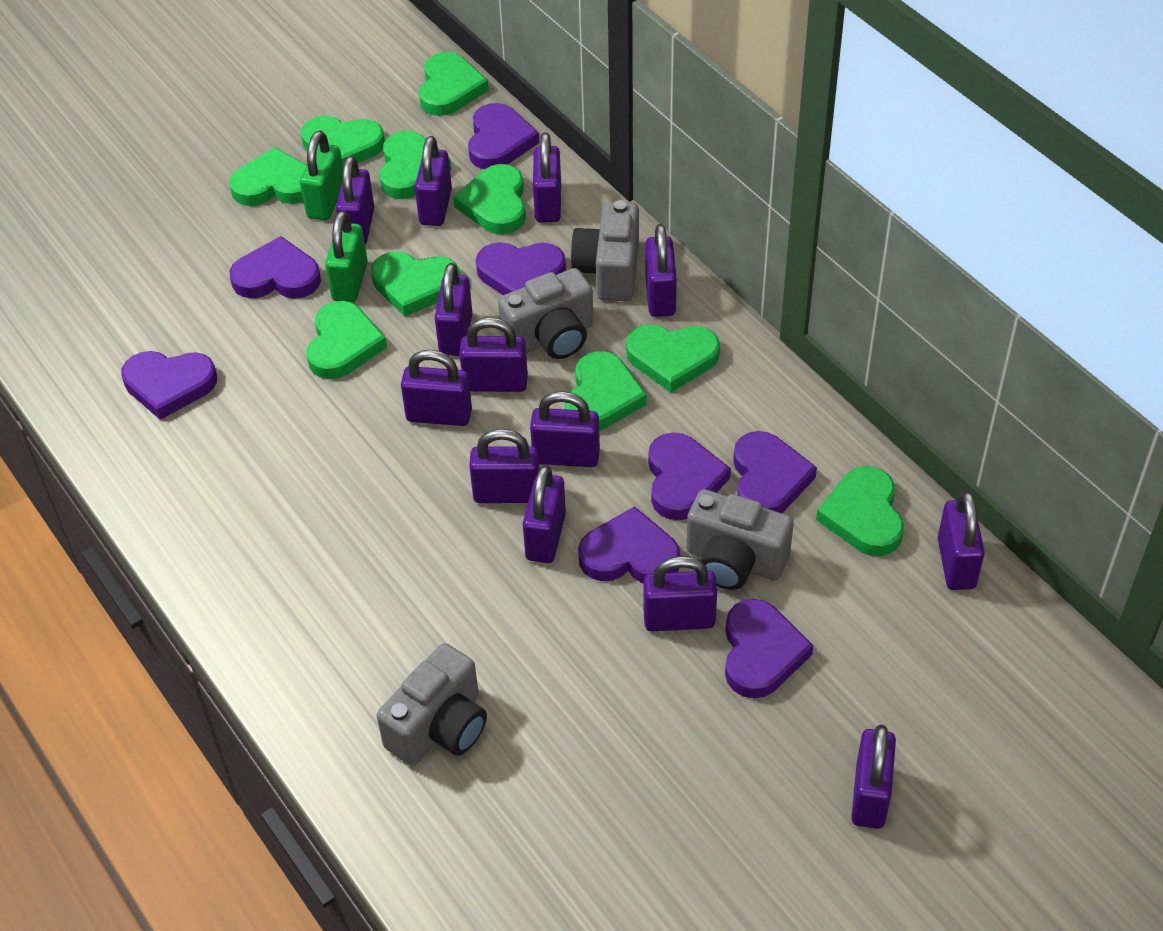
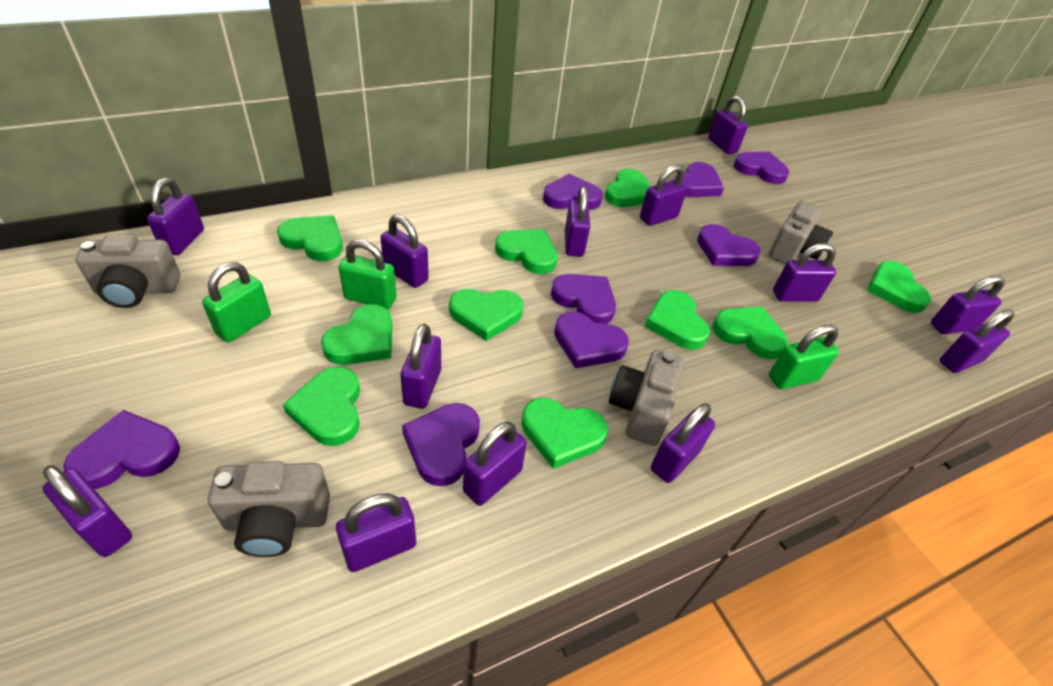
green padlock: 2 -> 3

